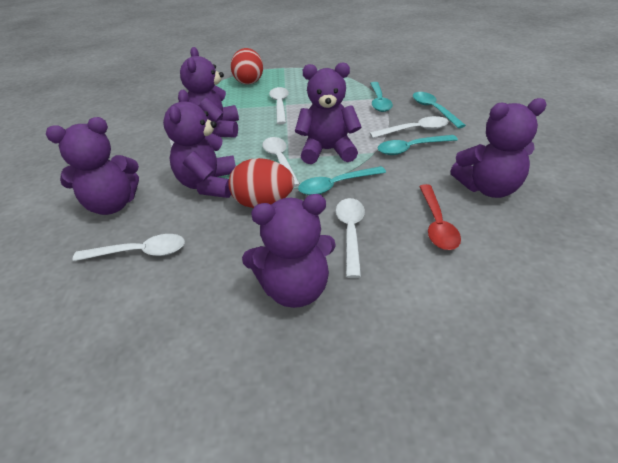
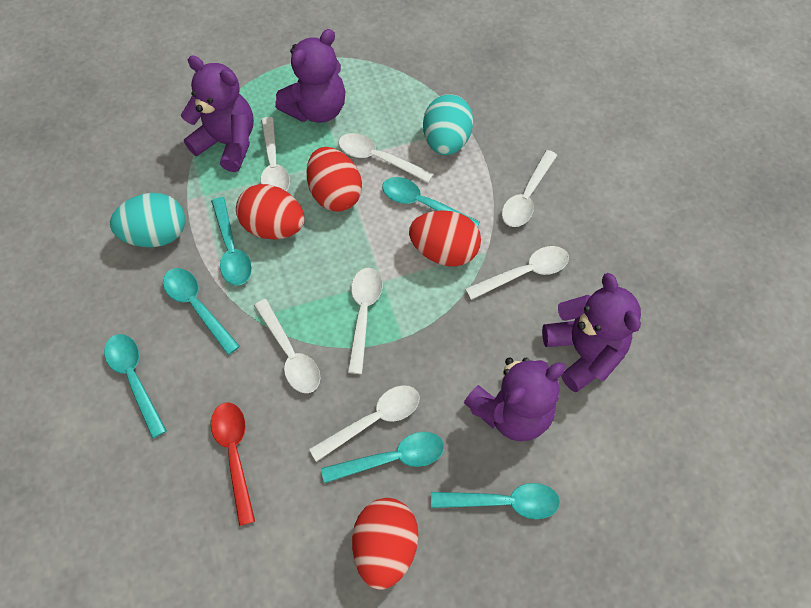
purple teddy bear: 6 -> 4
red egg: 2 -> 4
turquoise egg: 0 -> 2
turquoise spoon: 4 -> 6
white spoon: 5 -> 7

